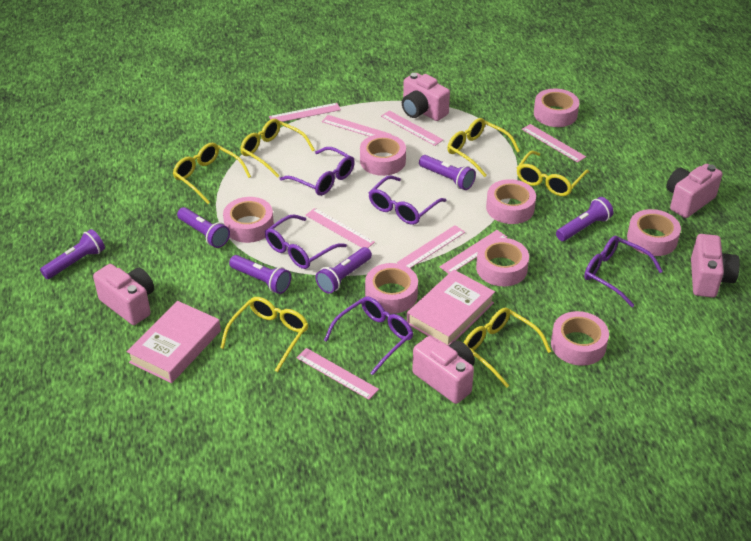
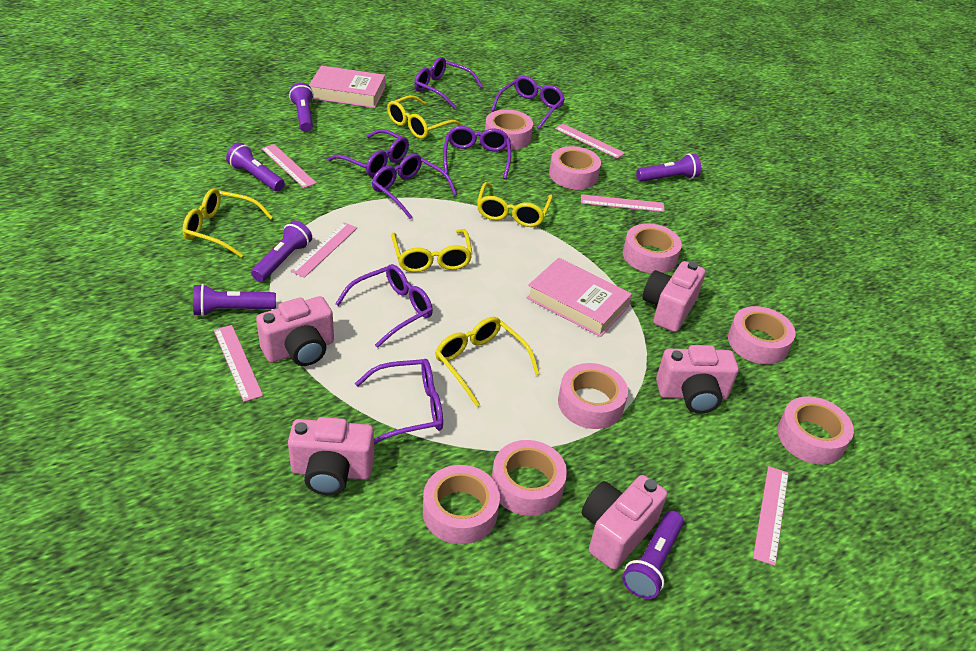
pink ruler: 8 -> 6
purple glasses: 5 -> 7
yellow glasses: 6 -> 5

